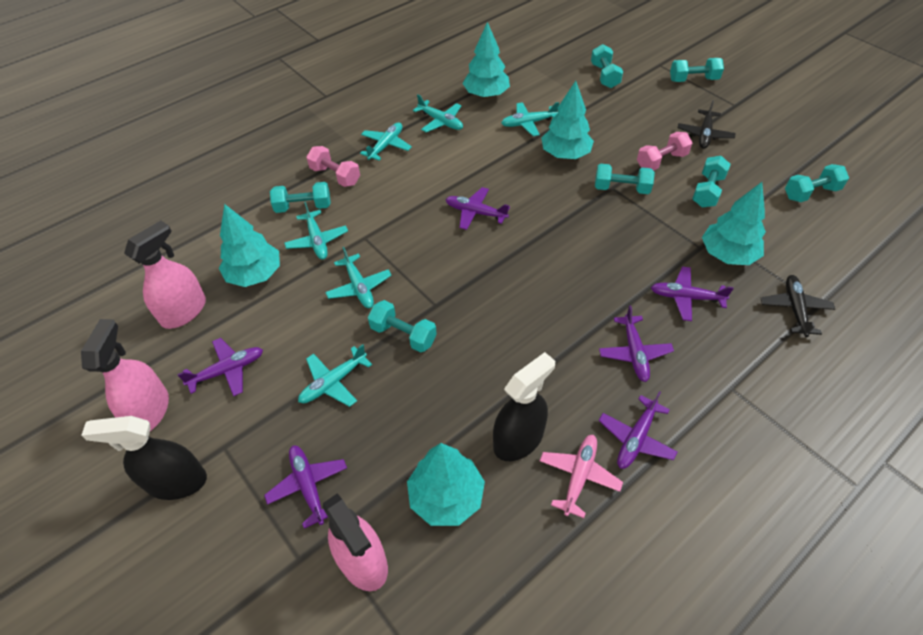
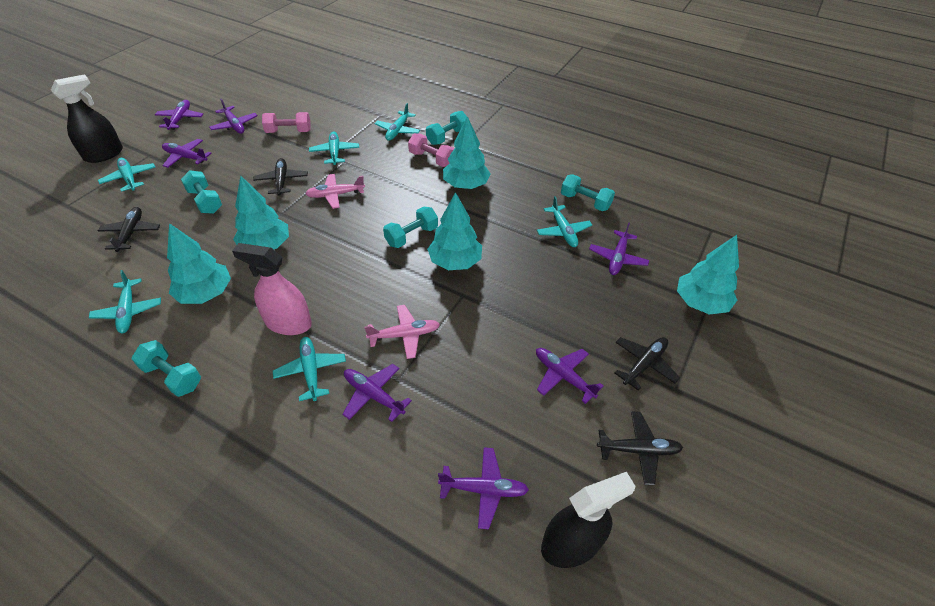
black plane: 2 -> 4
pink plane: 1 -> 2
pink spray bottle: 3 -> 1
purple plane: 6 -> 7
turquoise dumbbell: 7 -> 5

